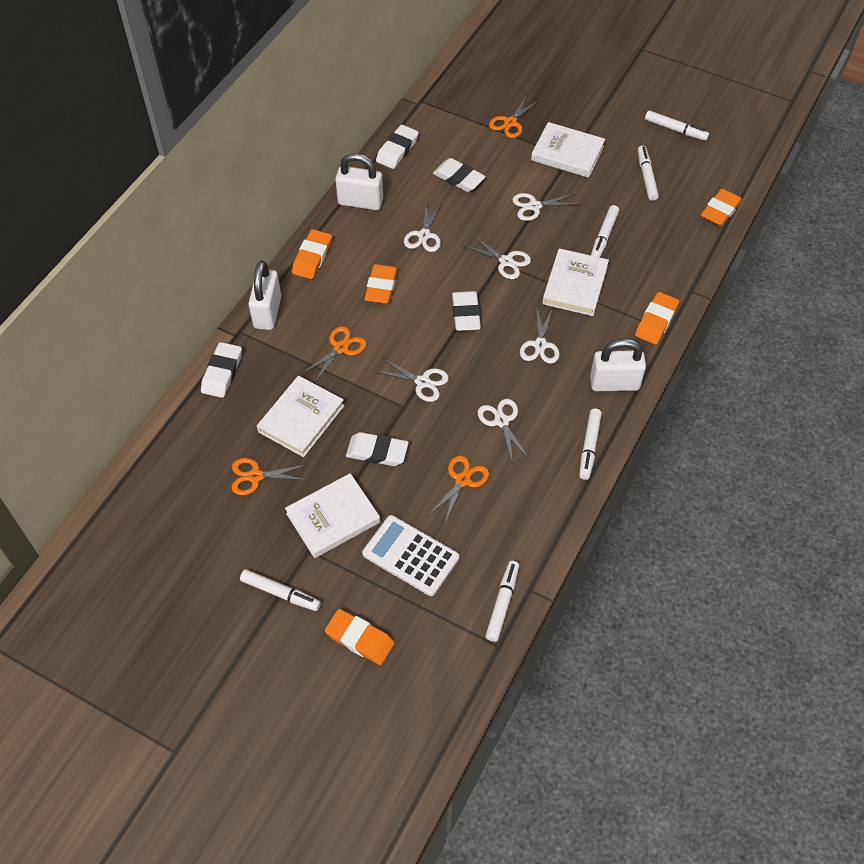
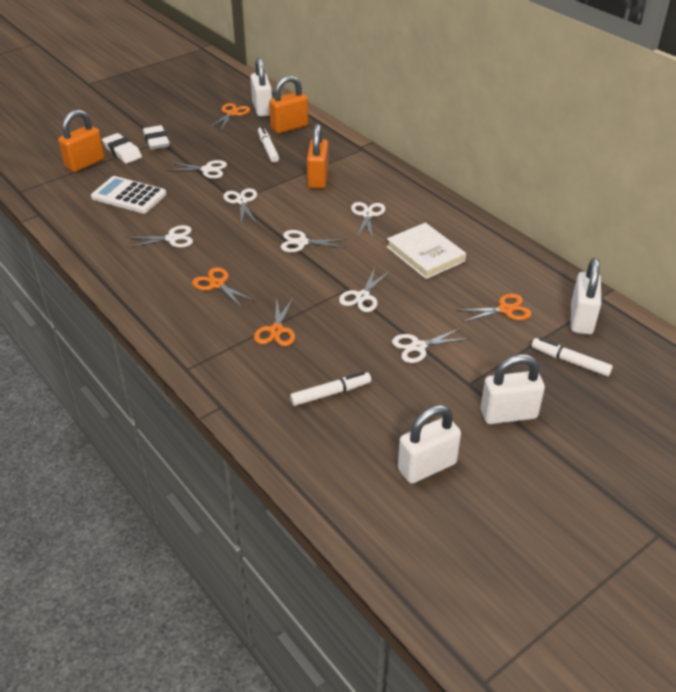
orange eraser: 5 -> 0
orange padlock: 0 -> 3
white book: 4 -> 1
white eraser: 5 -> 2
white marker: 6 -> 3
white padlock: 3 -> 4
white scissors: 6 -> 7

